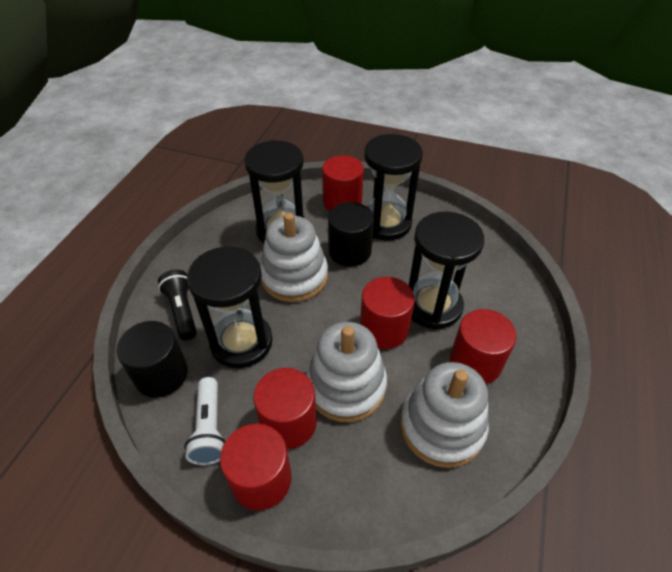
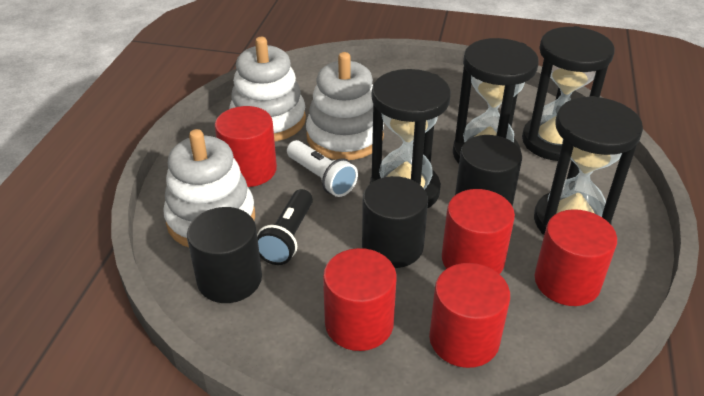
black cylinder: 2 -> 3

